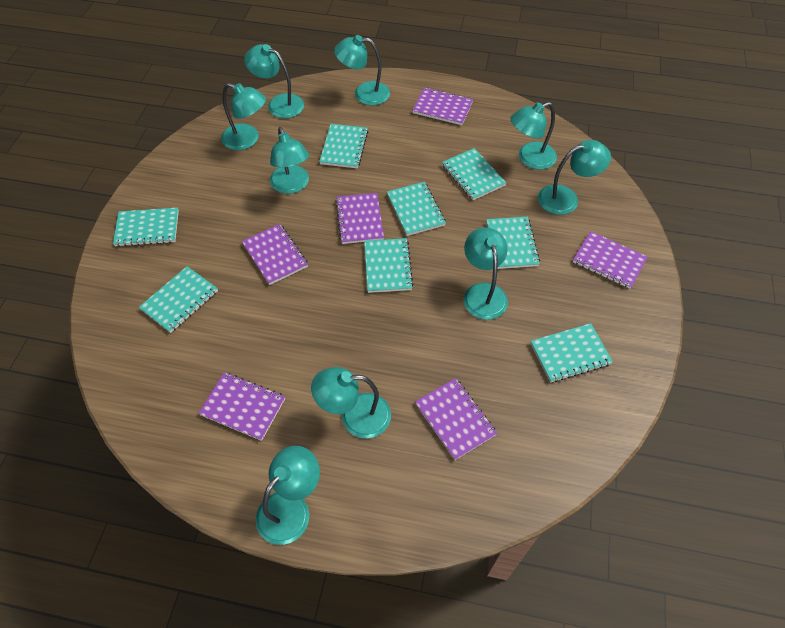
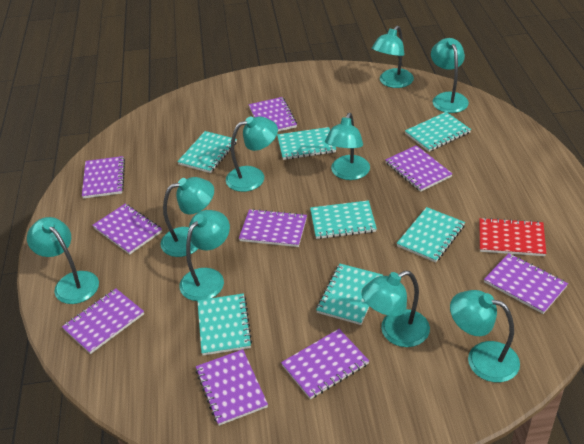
purple notebook: 6 -> 9
red notebook: 0 -> 1
turquoise notebook: 8 -> 7

